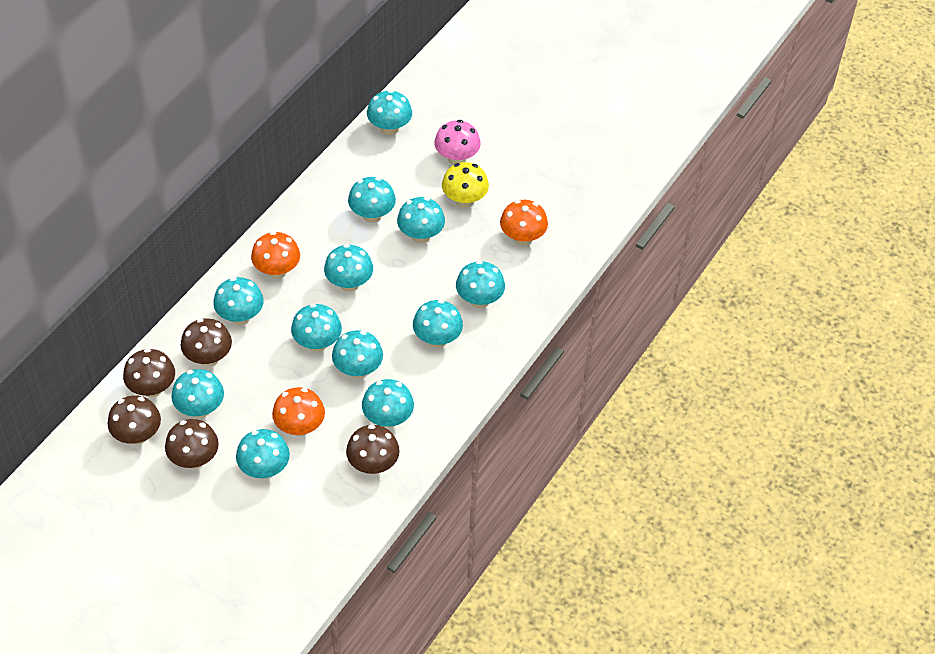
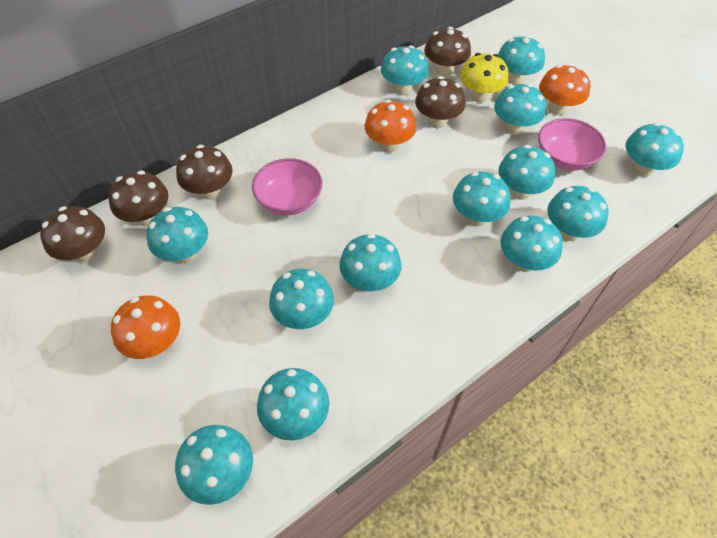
pink bowl: 0 -> 2
pink mushroom: 1 -> 0
turquoise mushroom: 12 -> 13

